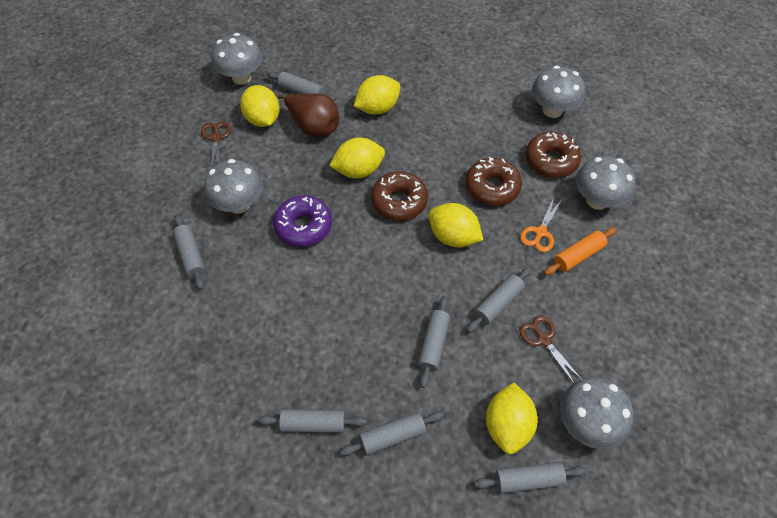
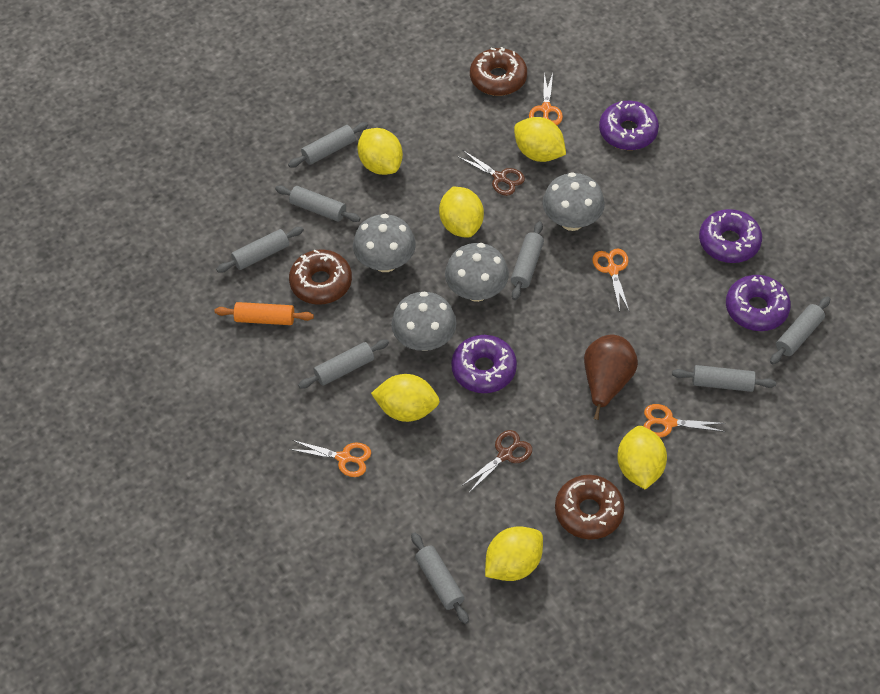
grey mushroom: 5 -> 4
grey rolling pin: 7 -> 8
orange scissors: 1 -> 4
purple donut: 1 -> 4
yellow lemon: 5 -> 6

